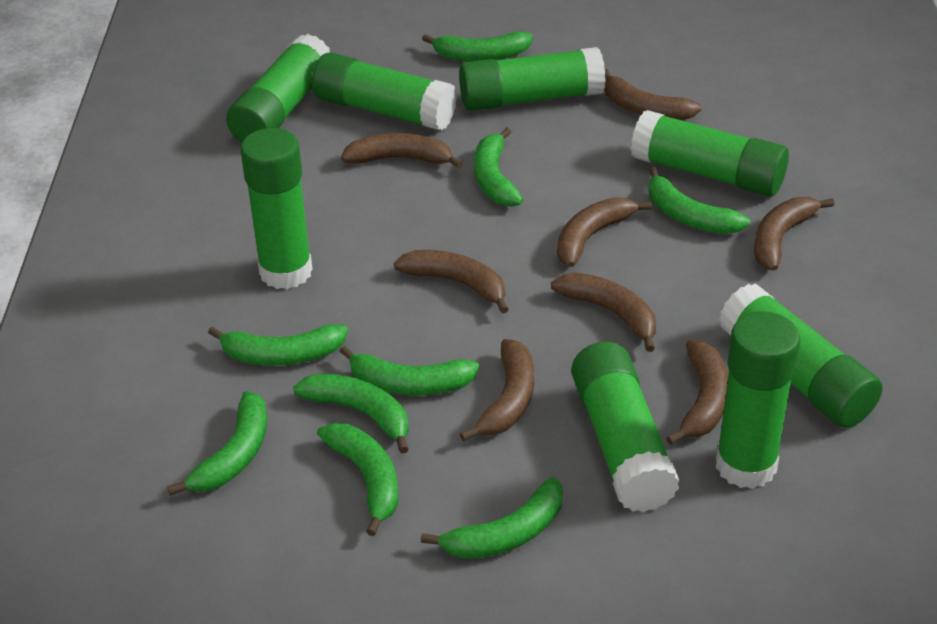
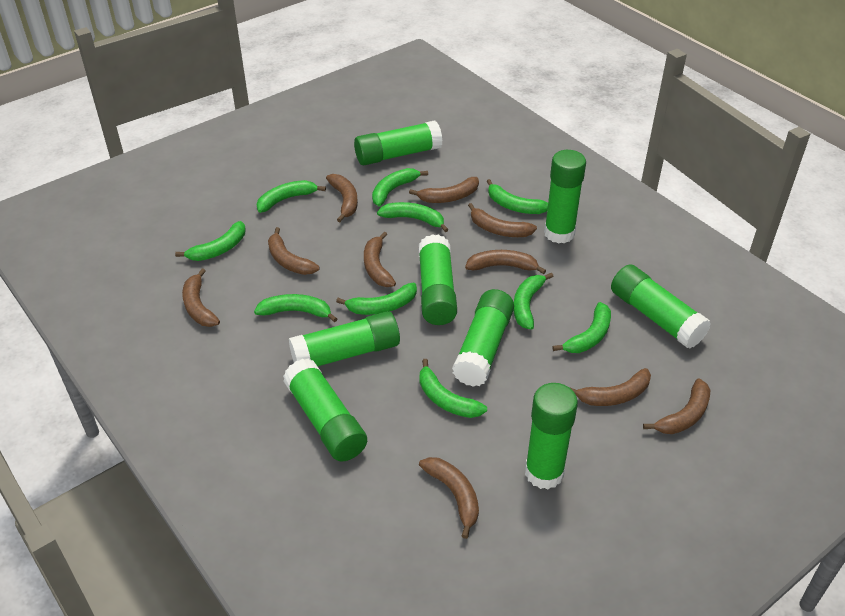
brown banana: 8 -> 10
green banana: 9 -> 10

